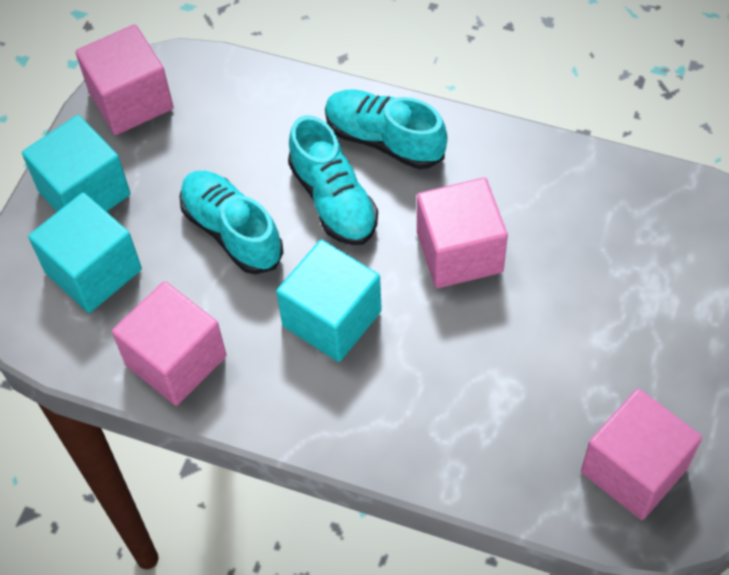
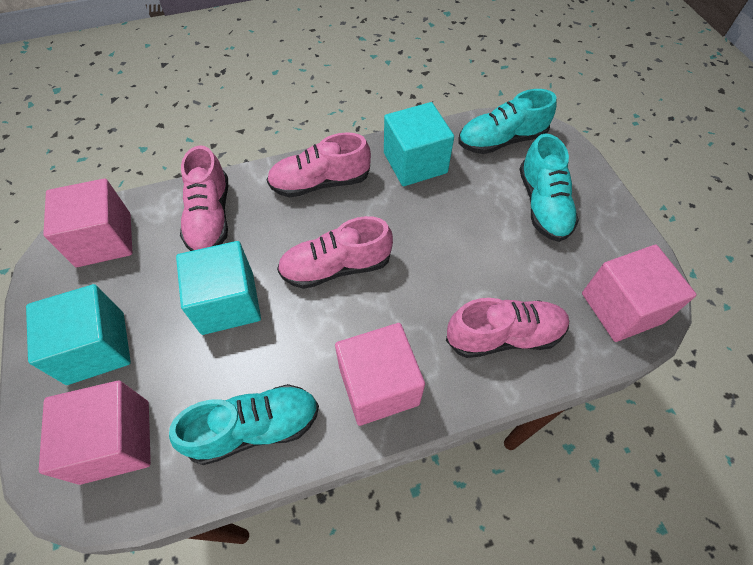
pink shoe: 0 -> 4

